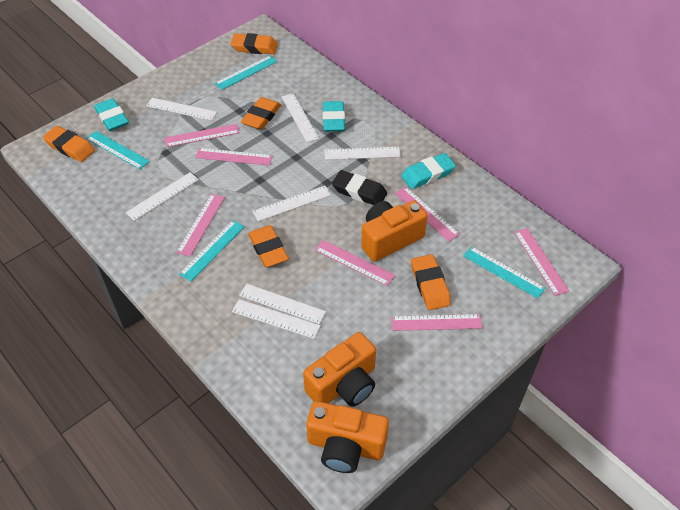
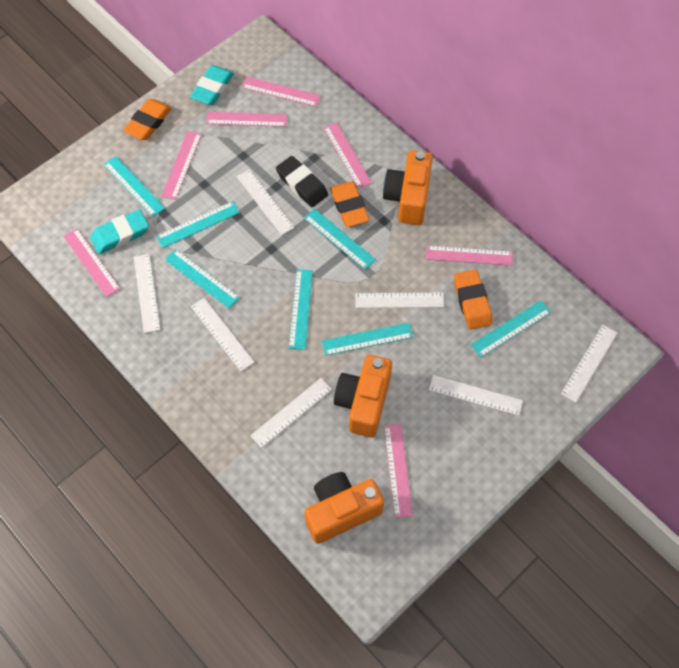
orange eraser: 5 -> 3
turquoise eraser: 3 -> 2
turquoise ruler: 4 -> 7

